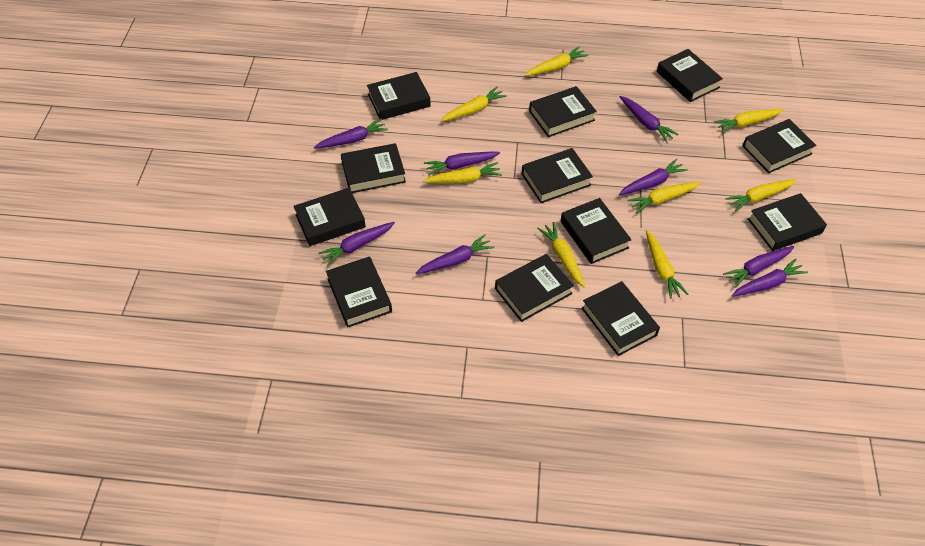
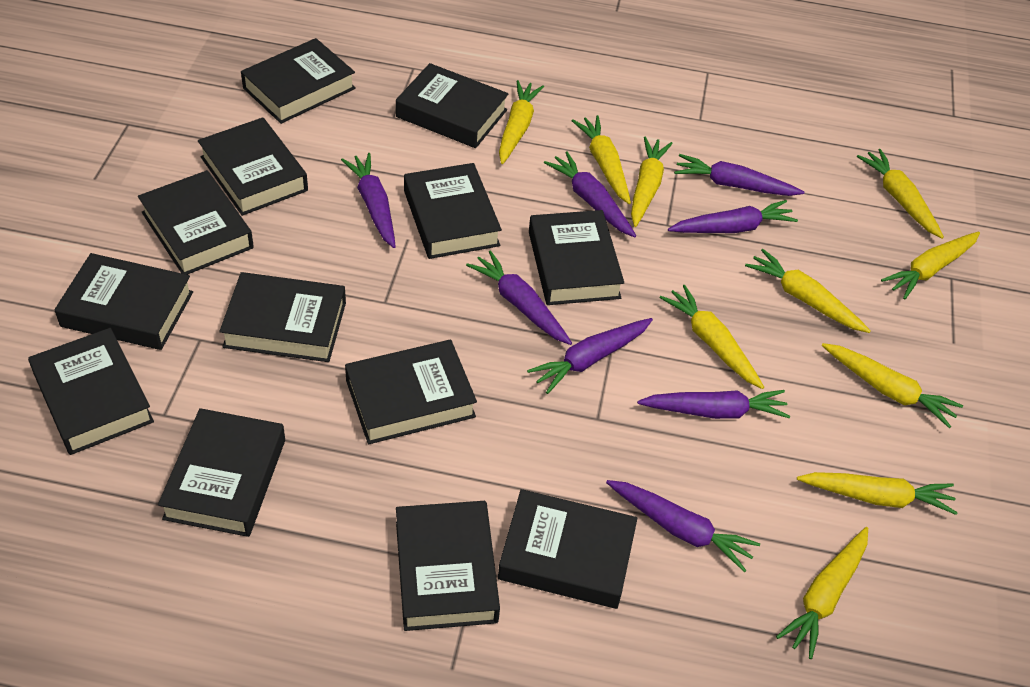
black book: 12 -> 13
yellow carrot: 8 -> 10

